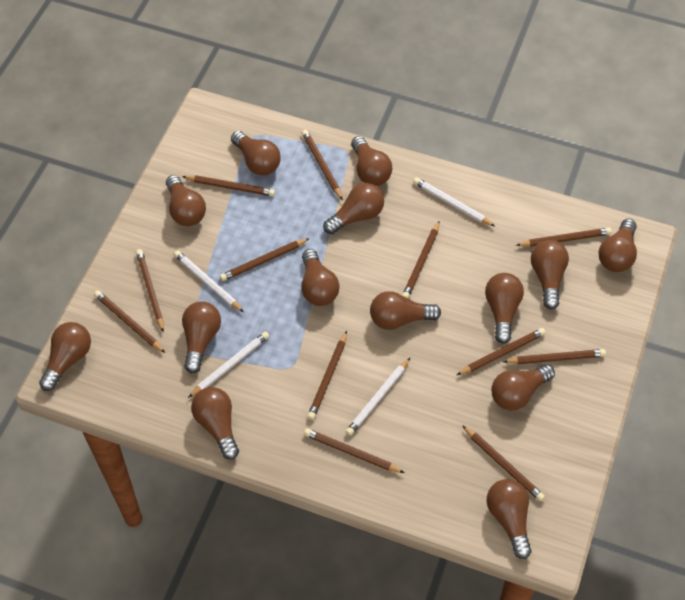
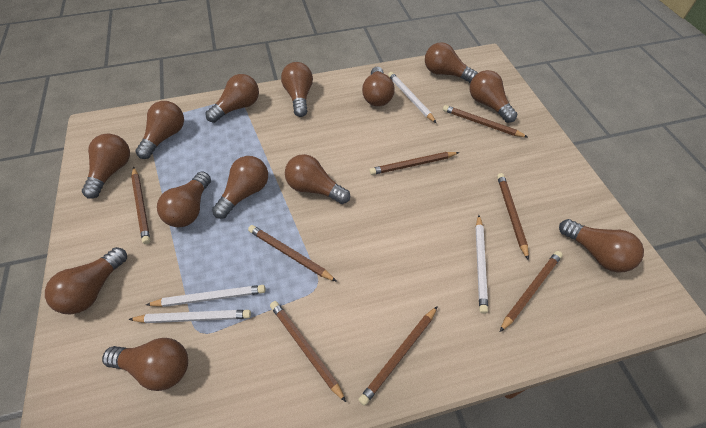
brown light bulb: 14 -> 13
brown pencil: 12 -> 8

